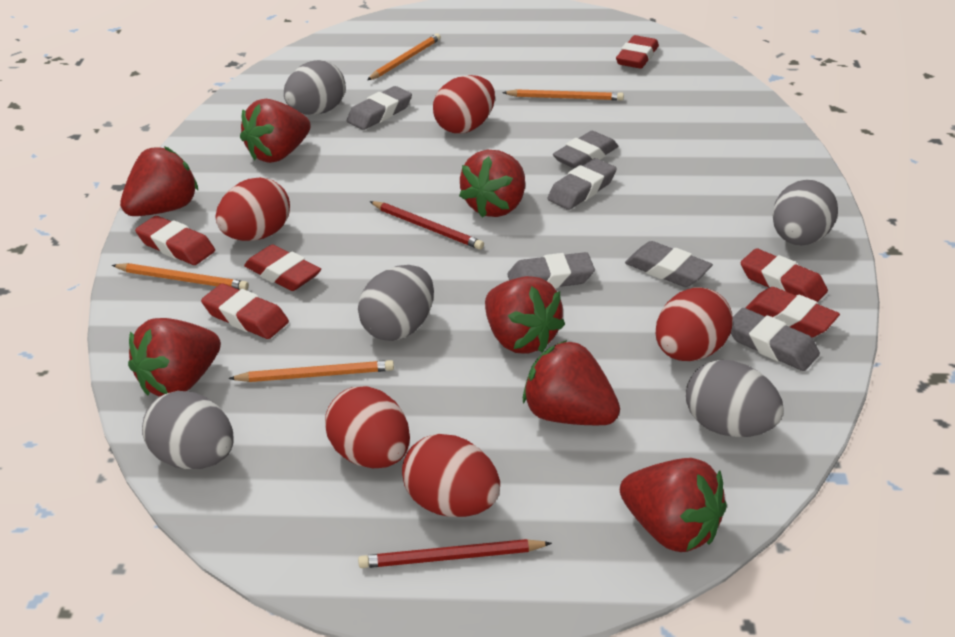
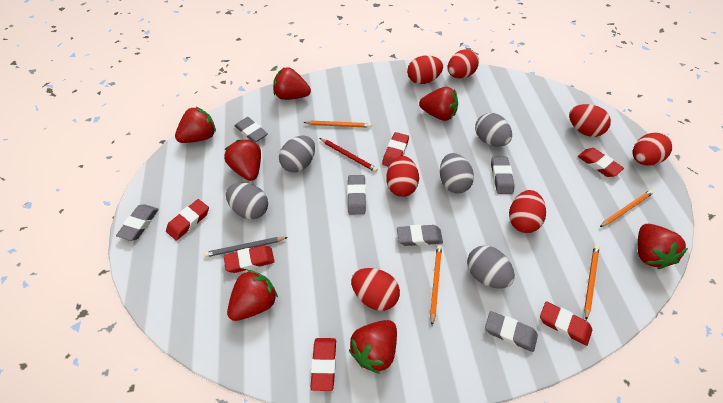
grey pencil: 0 -> 1
red egg: 5 -> 7
red pencil: 2 -> 1

